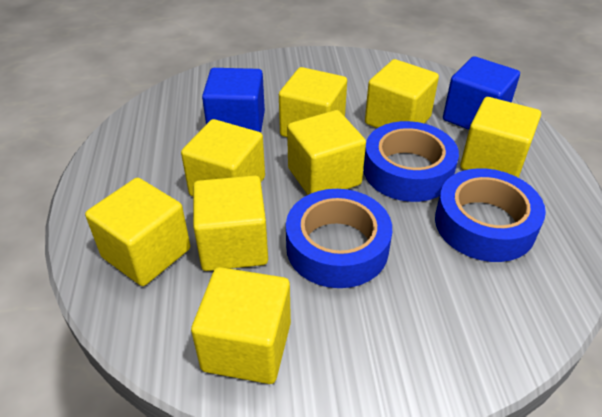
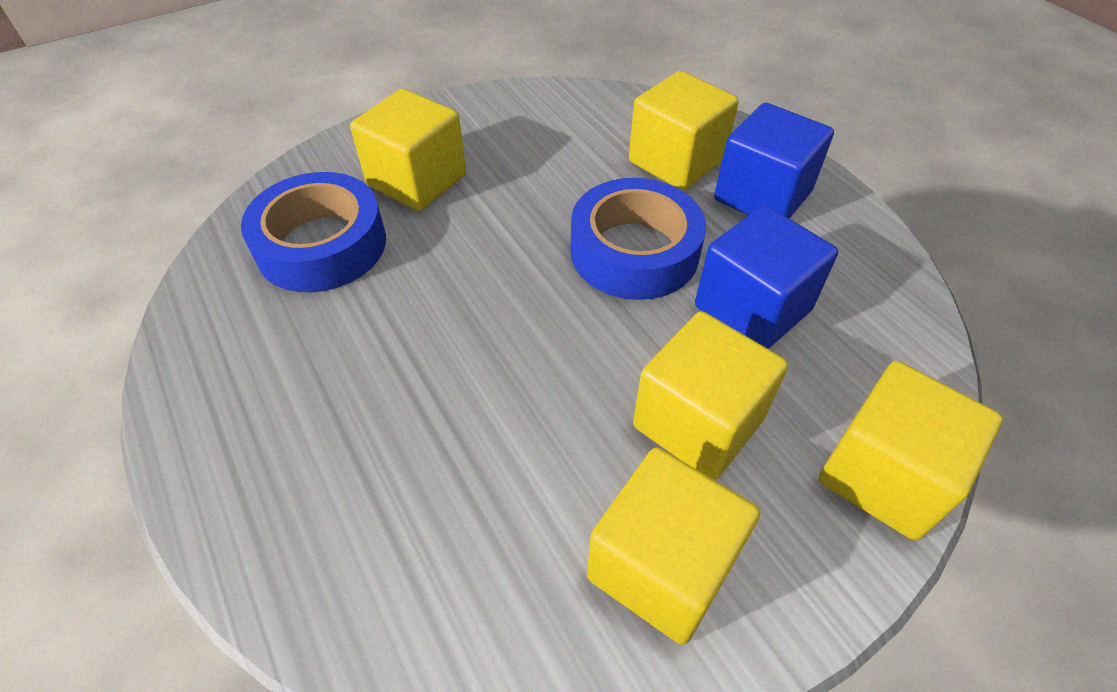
blue tape: 3 -> 2
yellow cube: 8 -> 5

